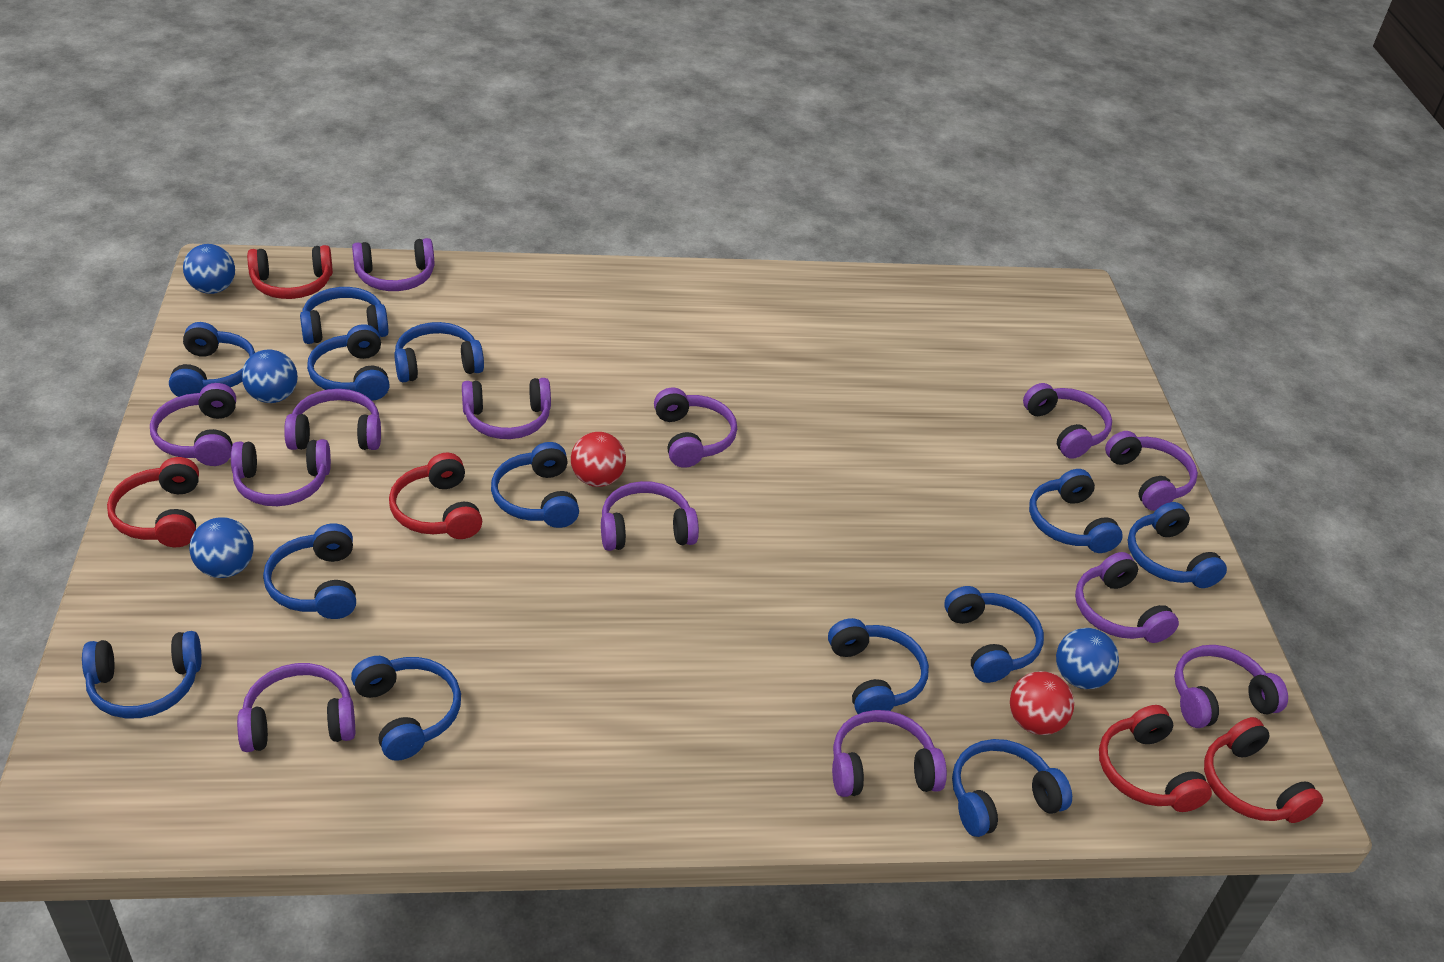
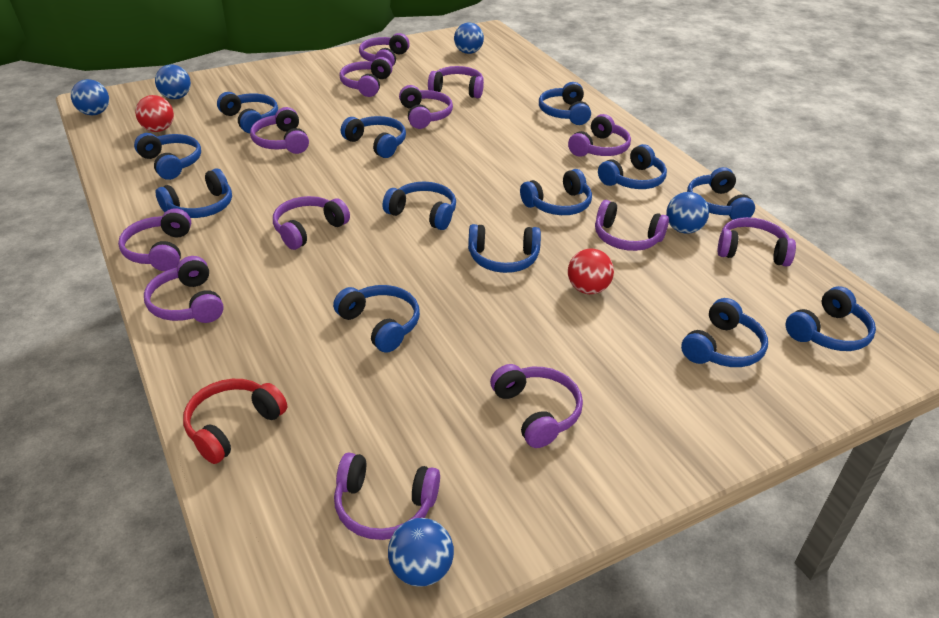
blue ball: 4 -> 5
red headphones: 5 -> 1

